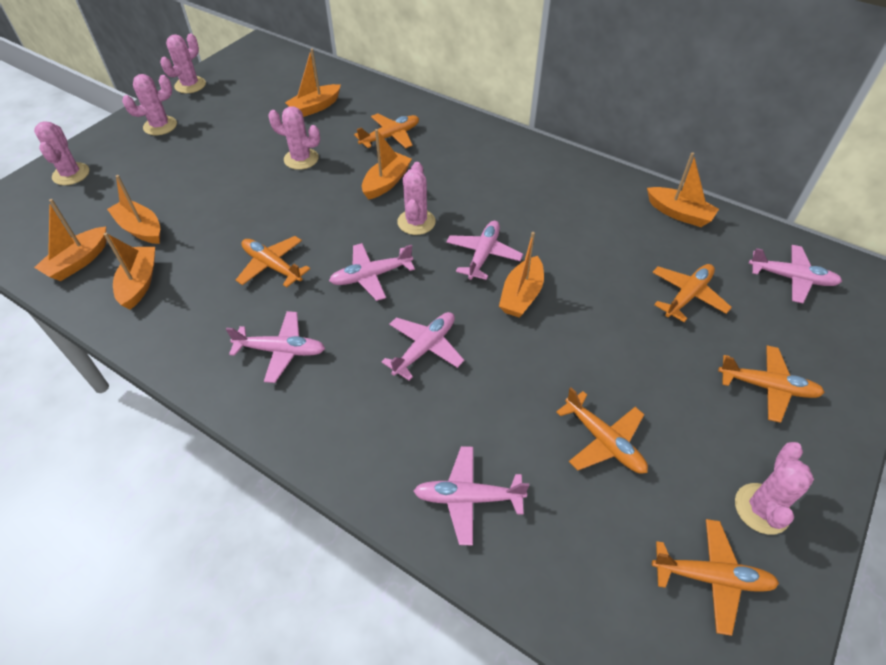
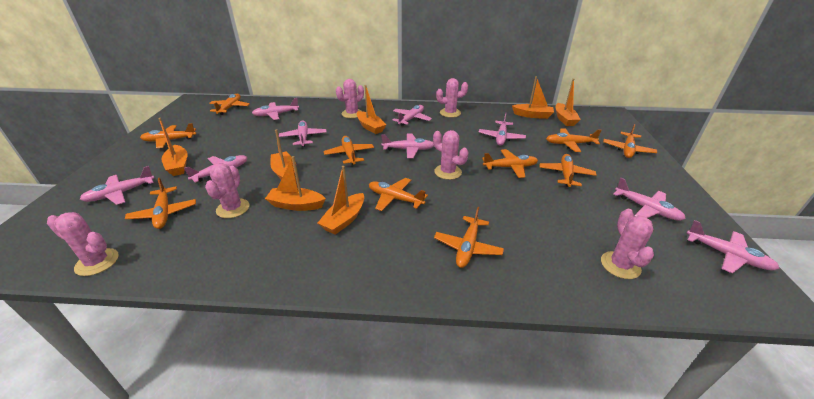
orange plane: 6 -> 10
pink plane: 6 -> 9

